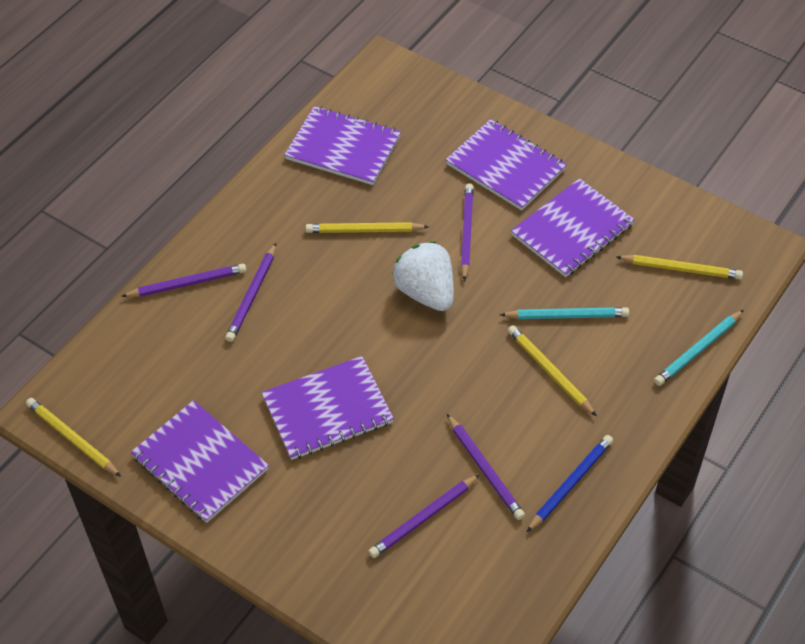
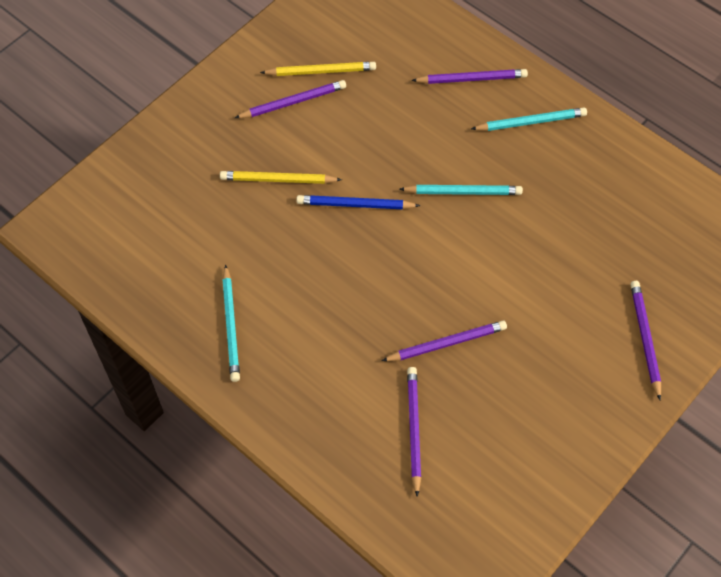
purple notebook: 5 -> 0
turquoise pencil: 2 -> 3
white strawberry: 1 -> 0
yellow pencil: 4 -> 2

